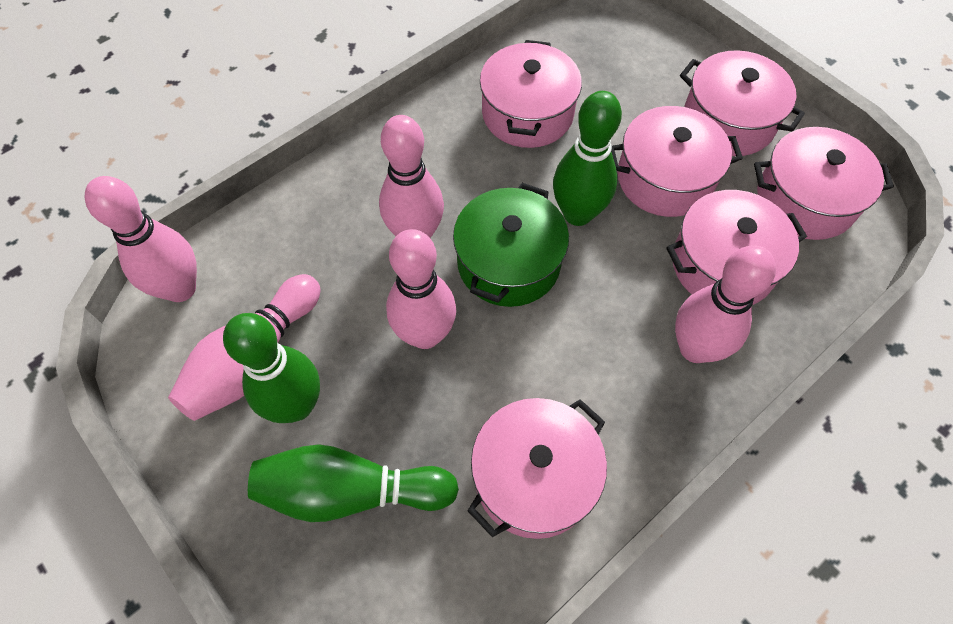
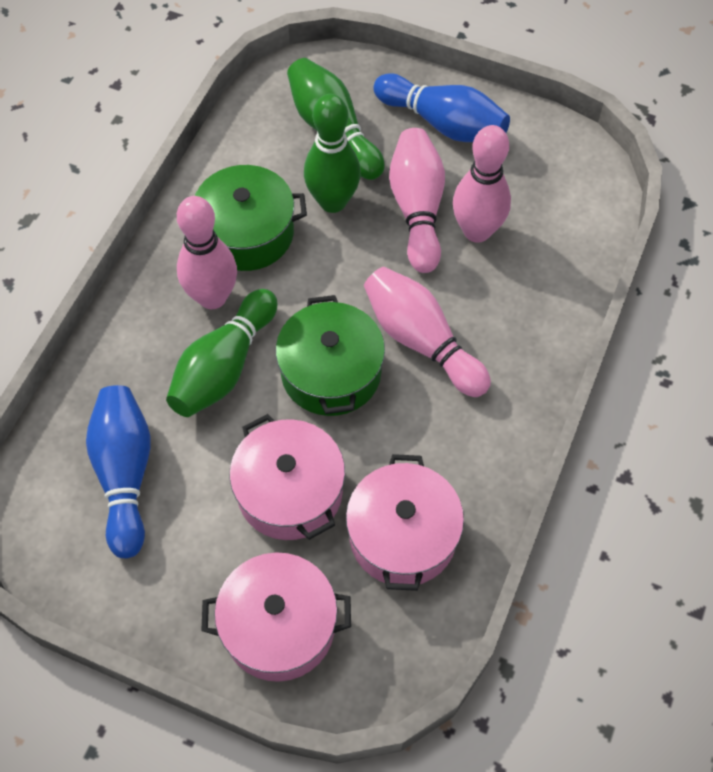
blue bowling pin: 0 -> 2
green pot: 1 -> 2
pink bowling pin: 5 -> 4
pink pot: 6 -> 3

